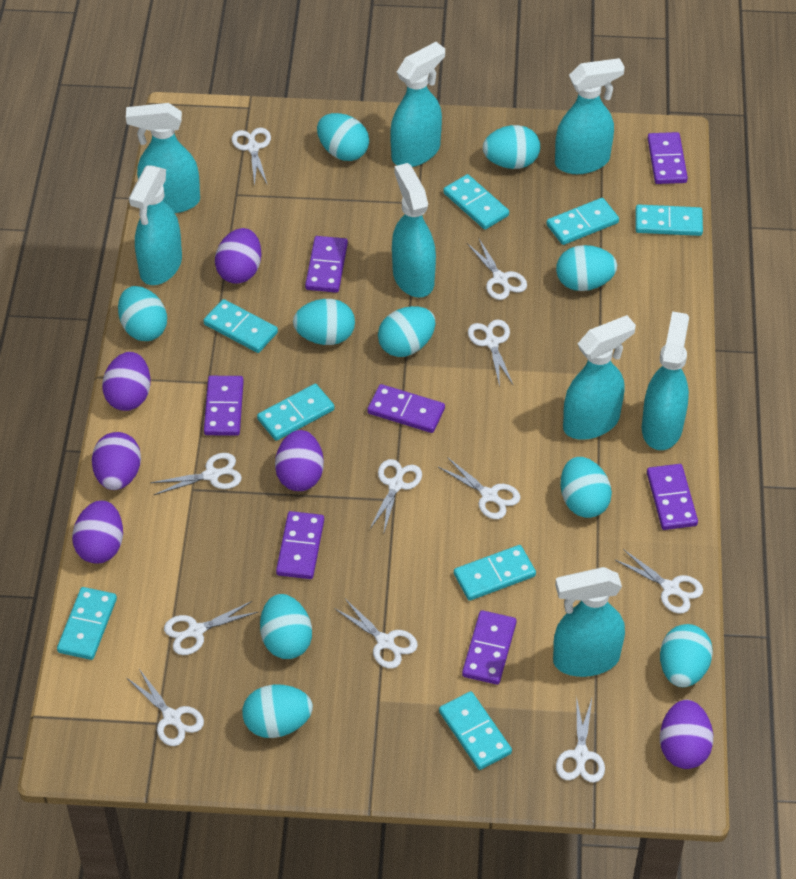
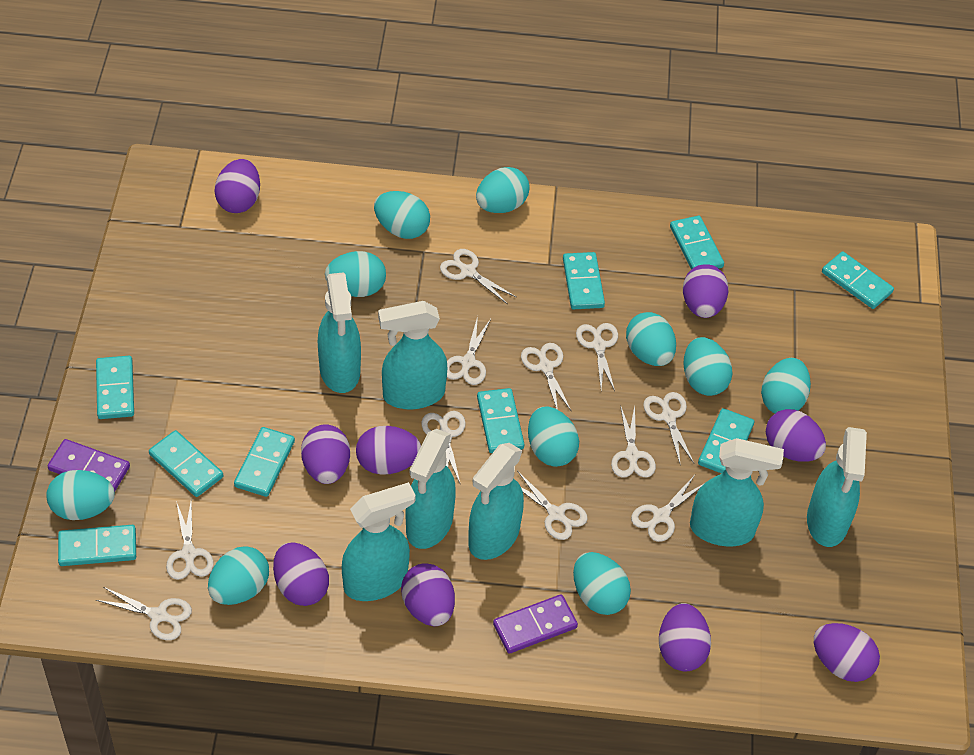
purple domino: 7 -> 2
purple egg: 6 -> 9
turquoise domino: 8 -> 9
turquoise spray bottle: 8 -> 7

